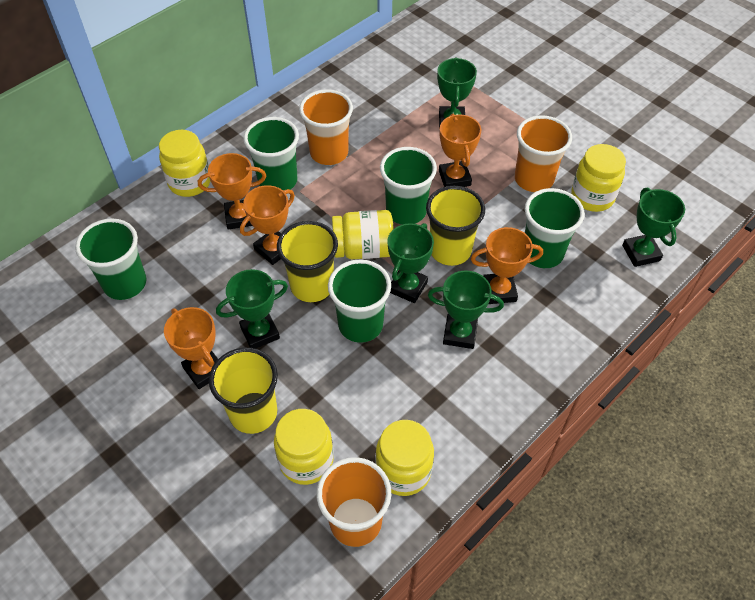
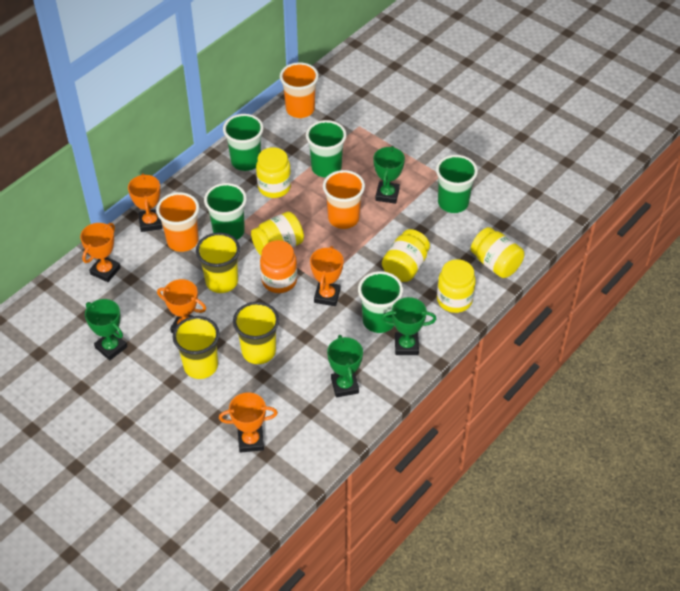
green trophy: 5 -> 4
orange jar: 0 -> 1

